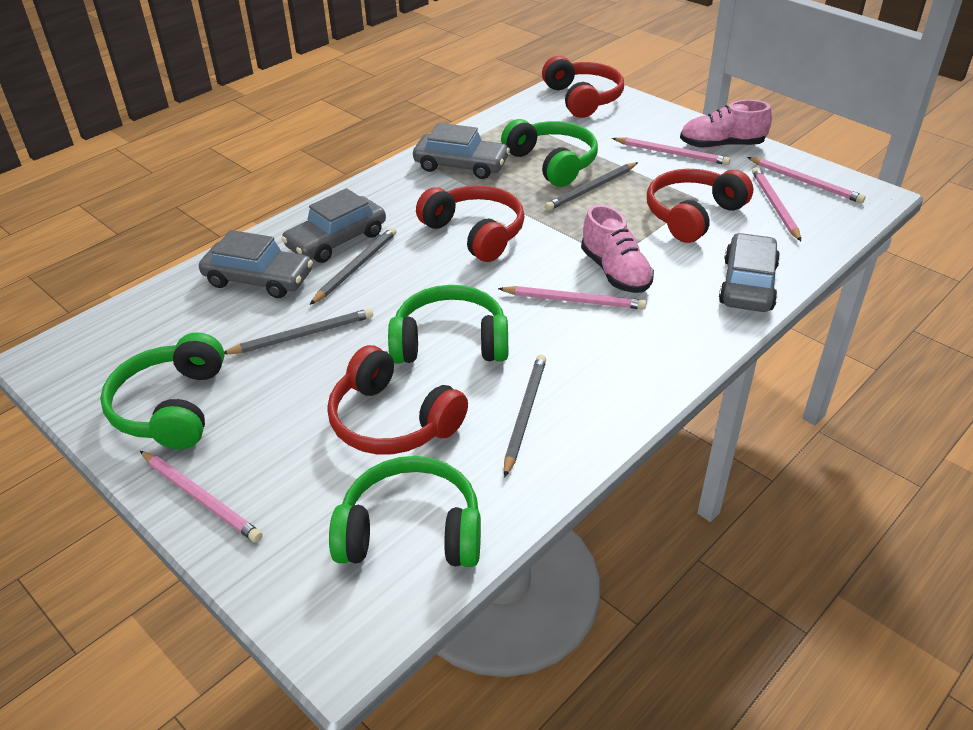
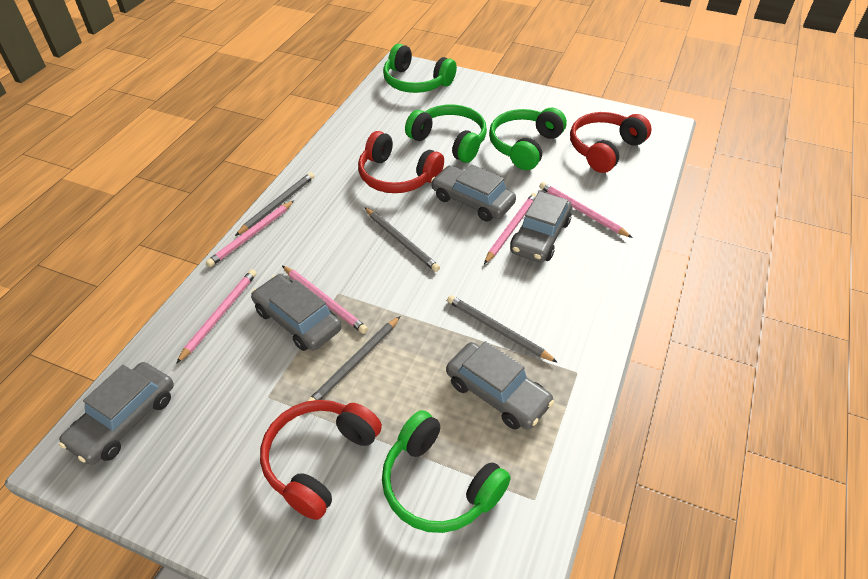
grey car: 4 -> 5
pink shoe: 2 -> 0
red headphones: 4 -> 3

